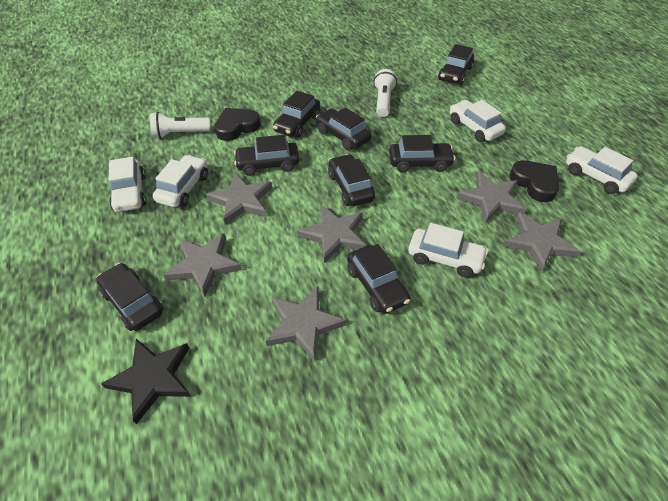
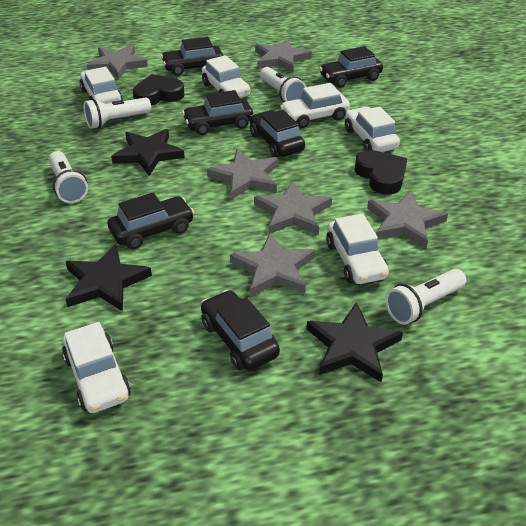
black car: 8 -> 6
black star: 1 -> 3
white car: 5 -> 6
white flashlight: 2 -> 4

